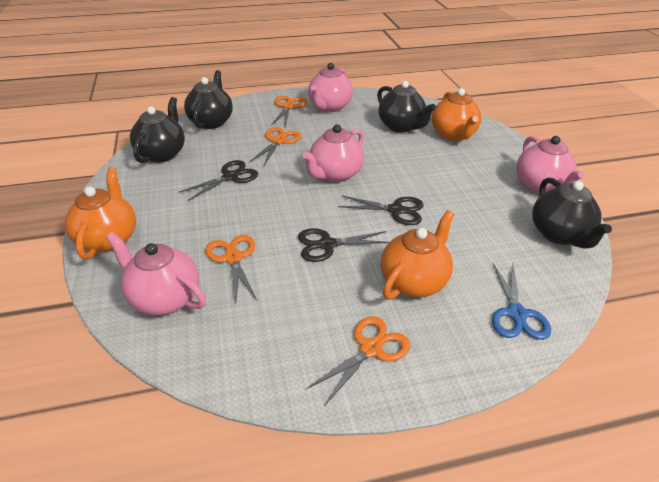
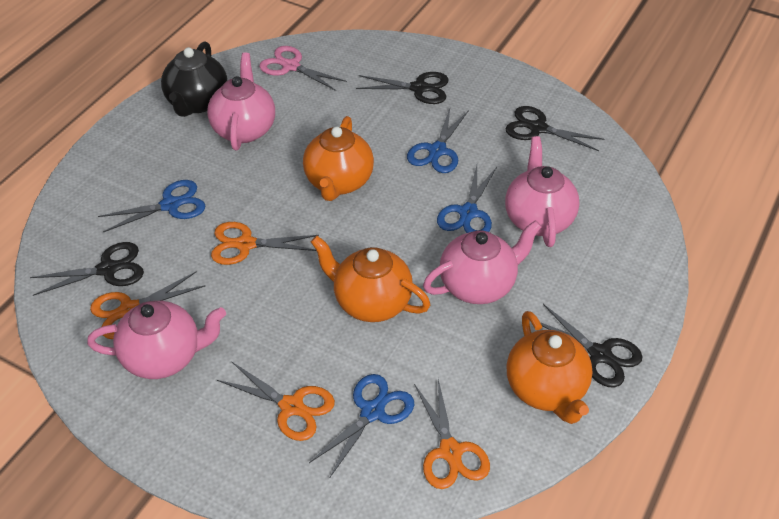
black scissors: 3 -> 4
black teapot: 4 -> 1
blue scissors: 1 -> 4
pink scissors: 0 -> 1

